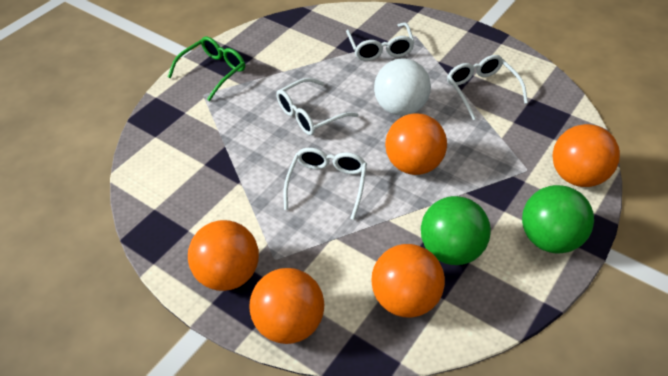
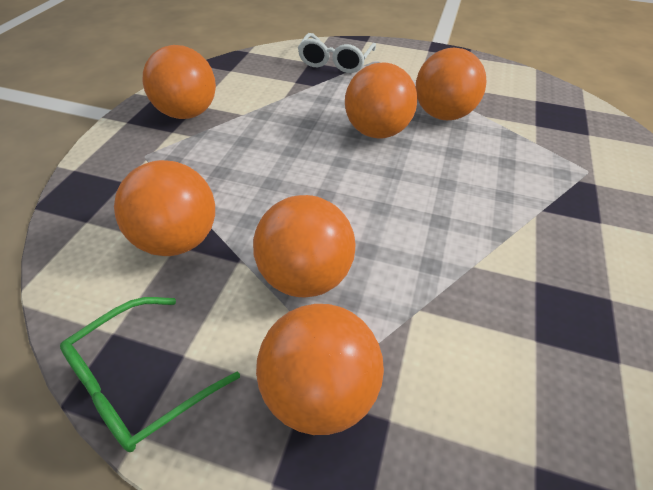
green ball: 2 -> 0
orange ball: 5 -> 6
white ball: 1 -> 0
white glasses: 4 -> 1

